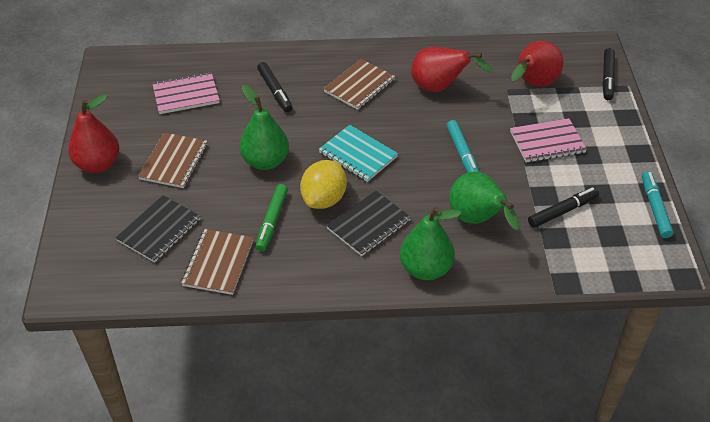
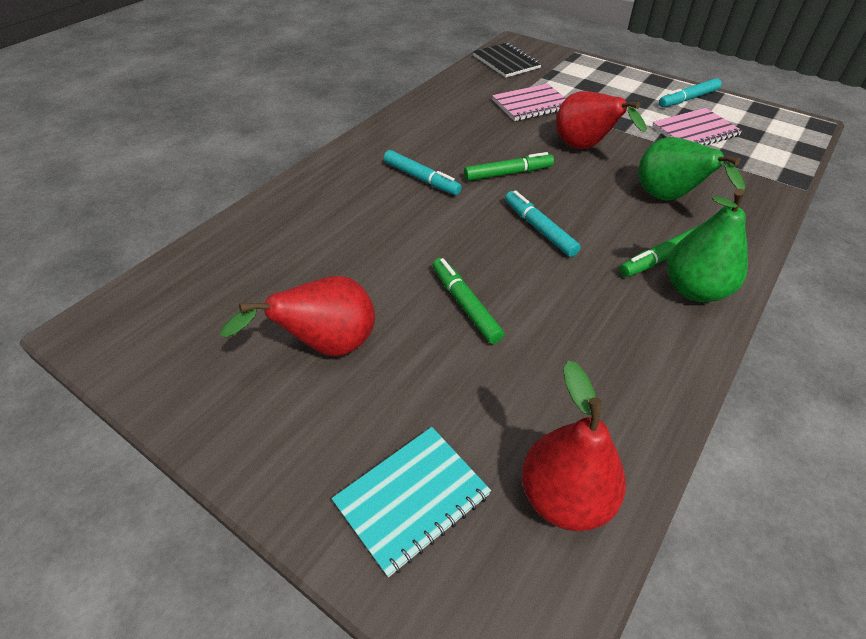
black marker: 3 -> 0
black notebook: 2 -> 1
brown notebook: 3 -> 0
green marker: 1 -> 3
green pear: 3 -> 2
turquoise marker: 2 -> 3
yellow lemon: 1 -> 0

